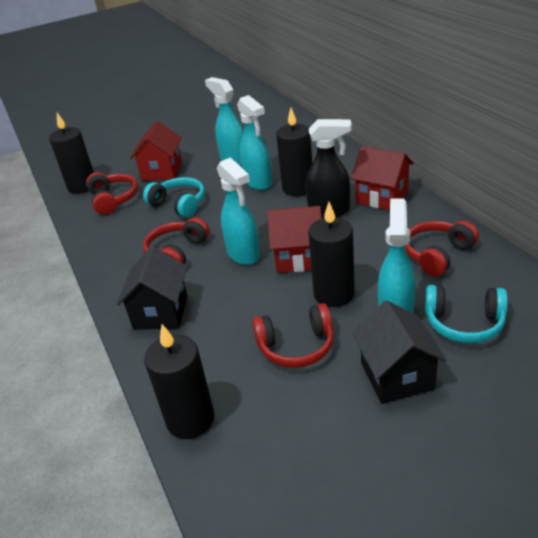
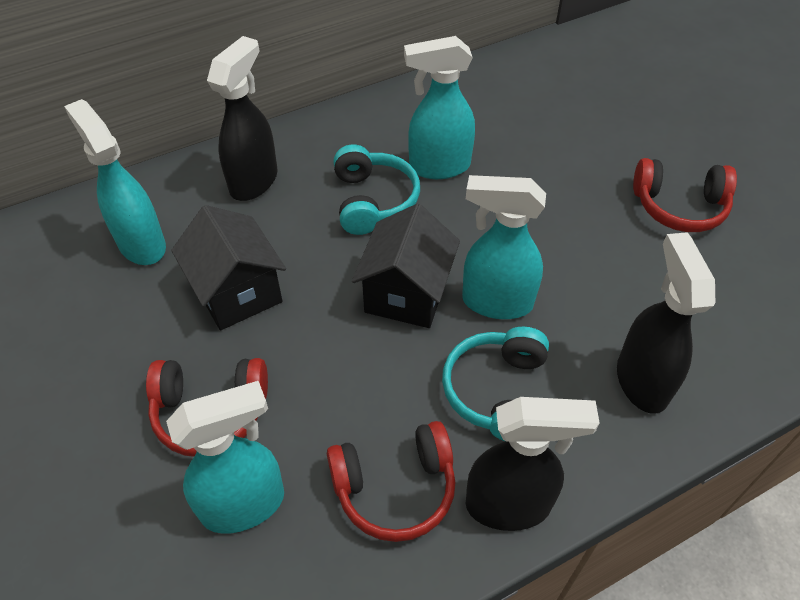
black candle: 4 -> 0
black spray bottle: 1 -> 3
red headphones: 4 -> 3
red house: 3 -> 0

